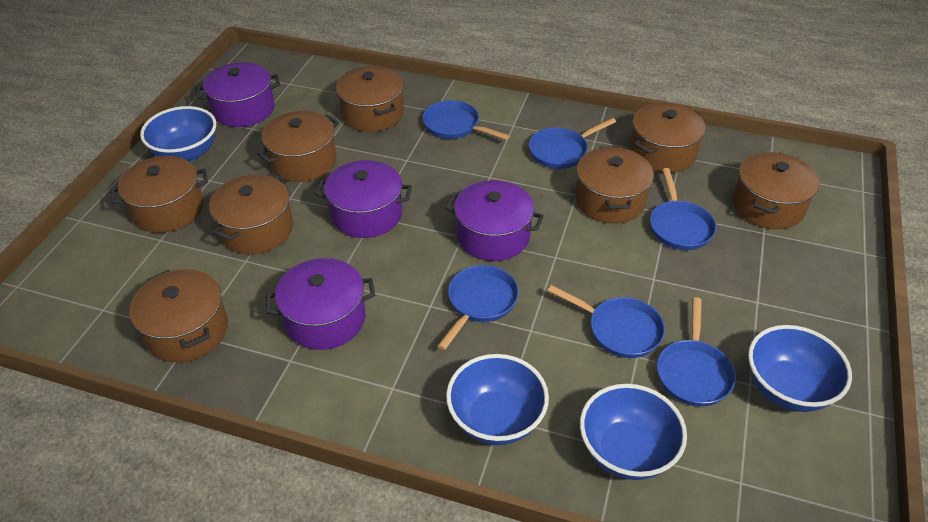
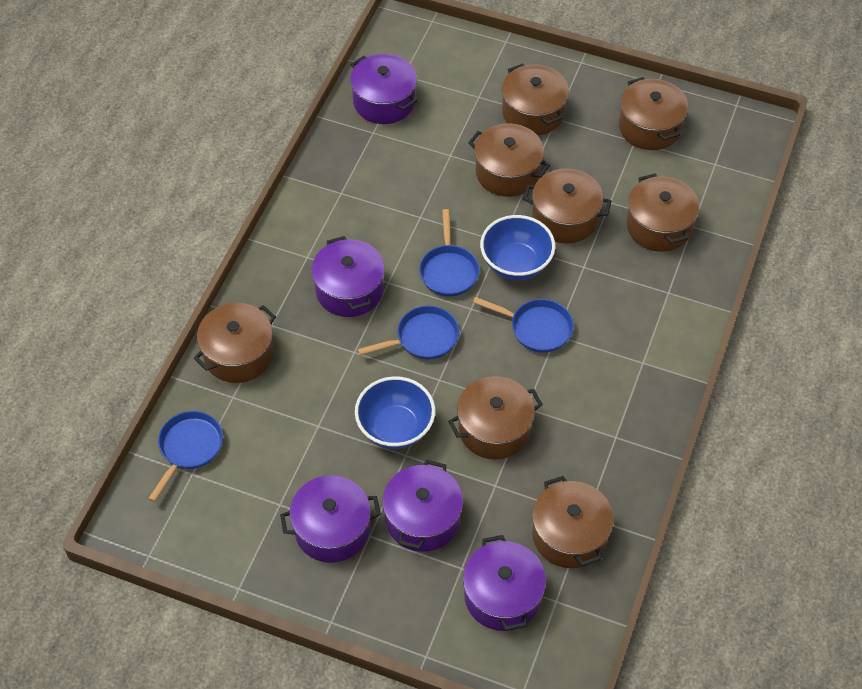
blue bowl: 4 -> 2
blue pan: 6 -> 4
purple pot: 4 -> 5

